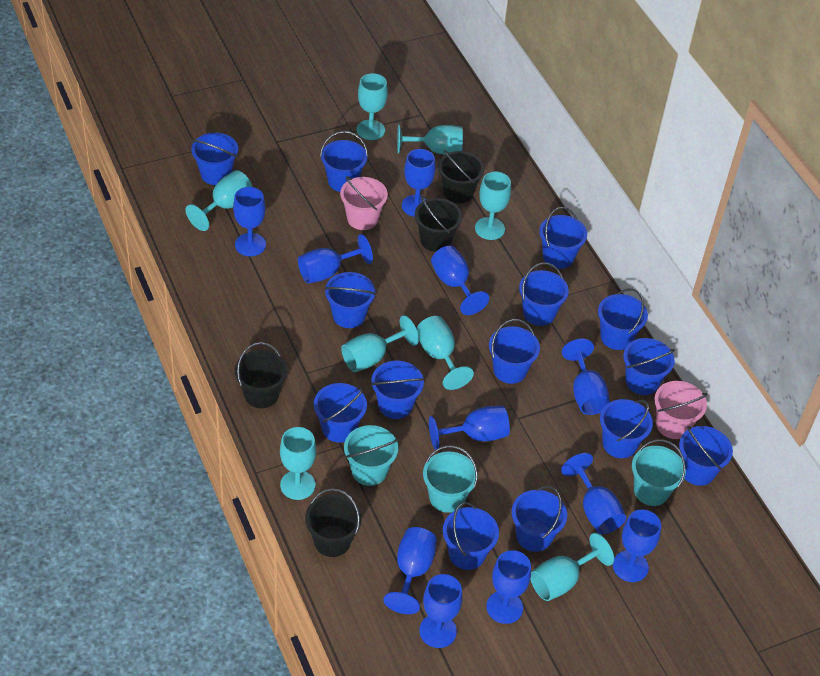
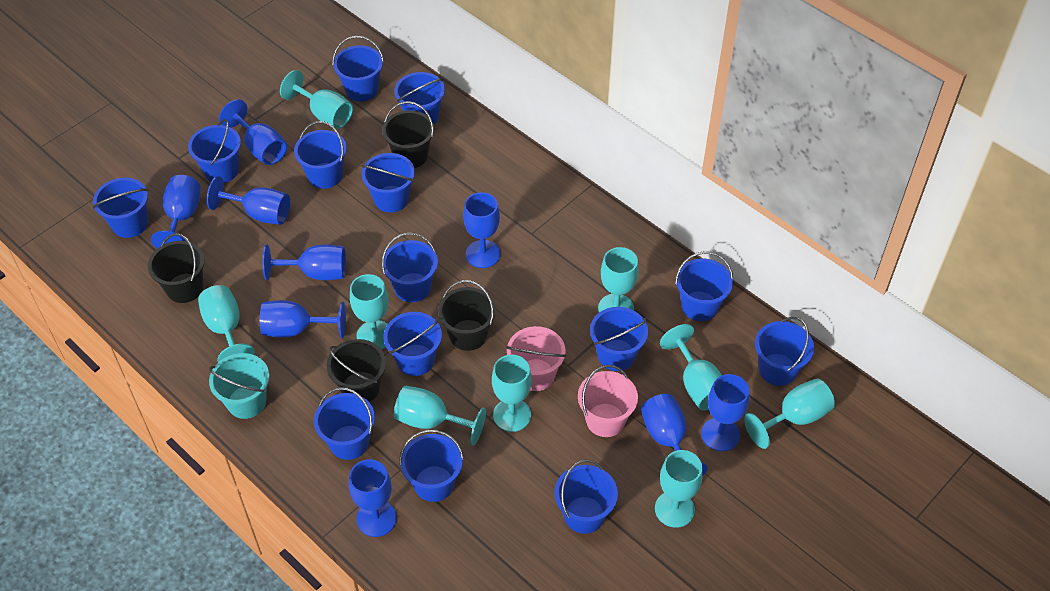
blue goblet: 11 -> 9
turquoise bucket: 3 -> 1
turquoise goblet: 8 -> 9

